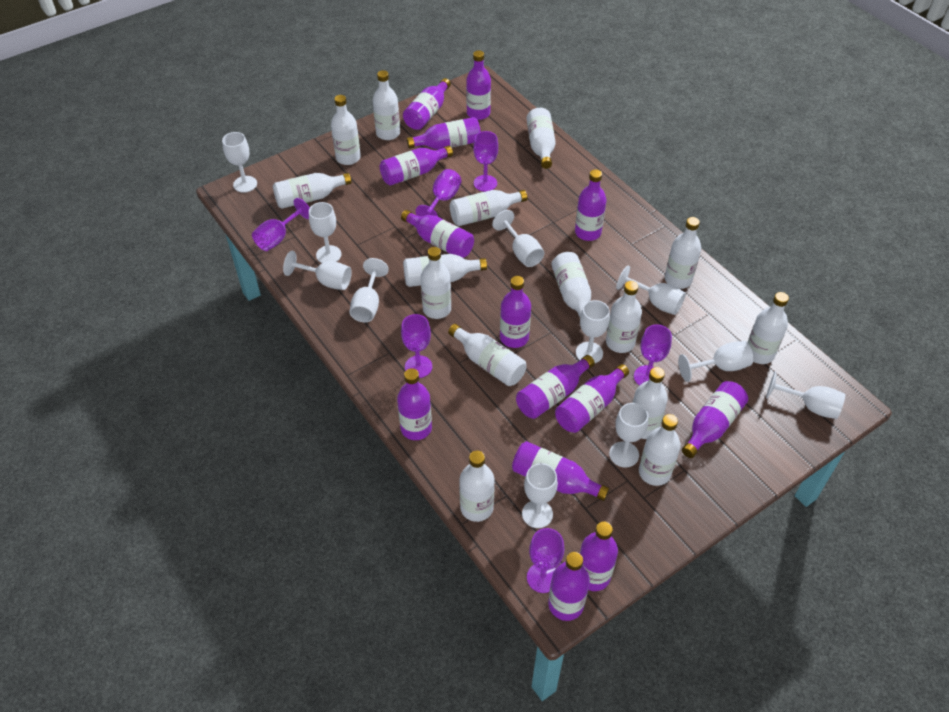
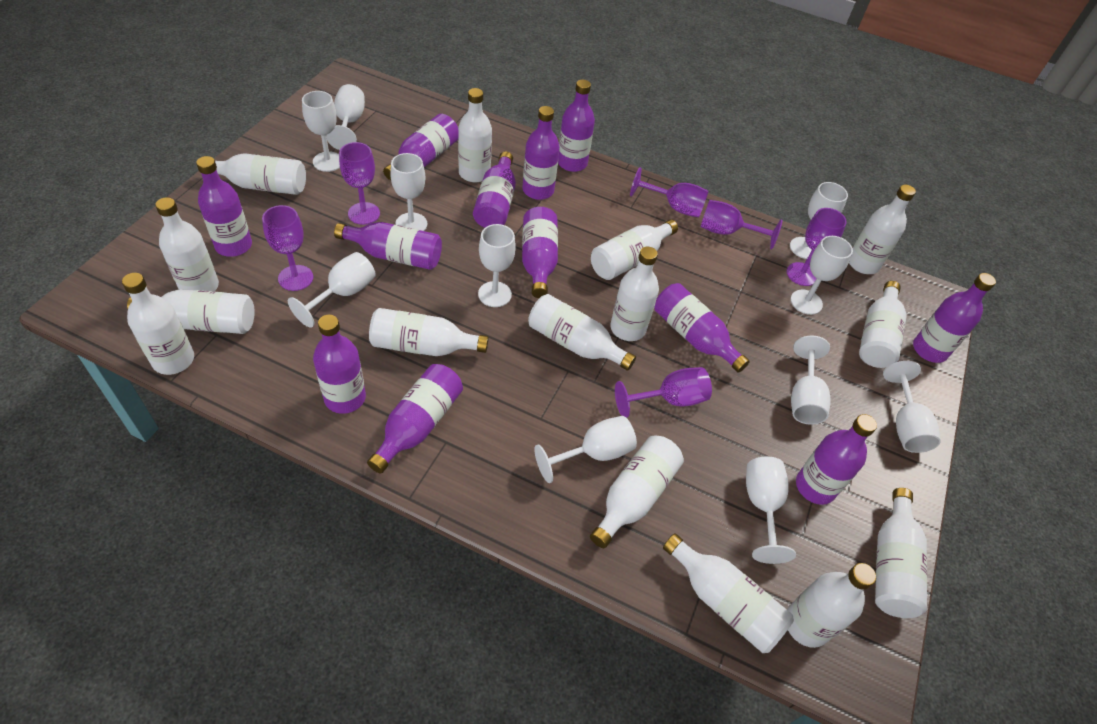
purple bottle: 14 -> 12

